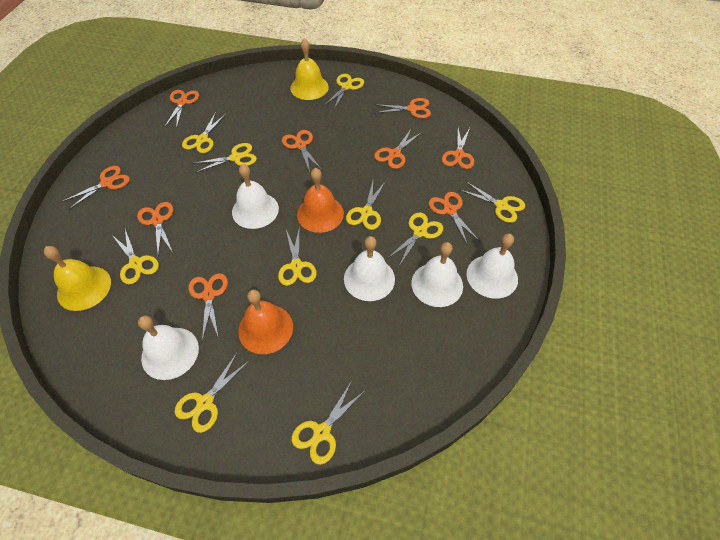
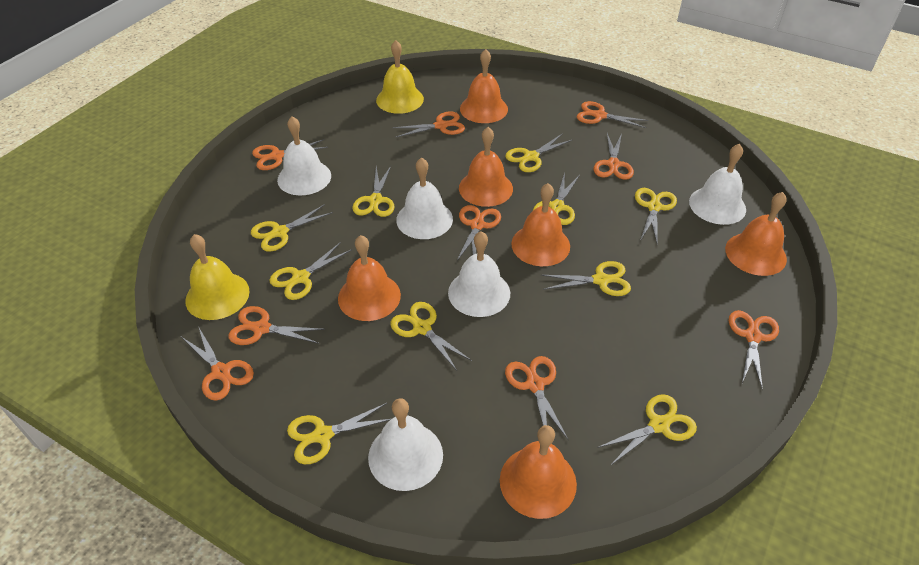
orange bell: 2 -> 6

